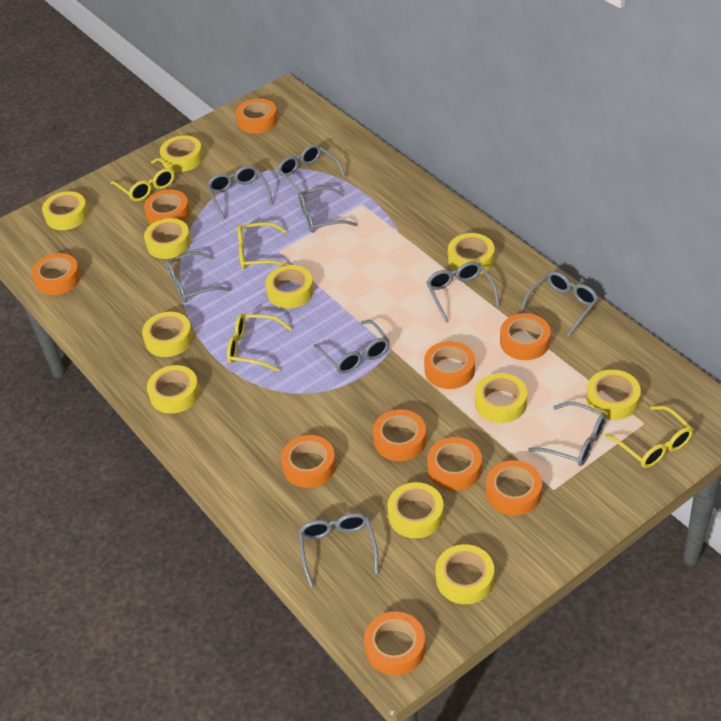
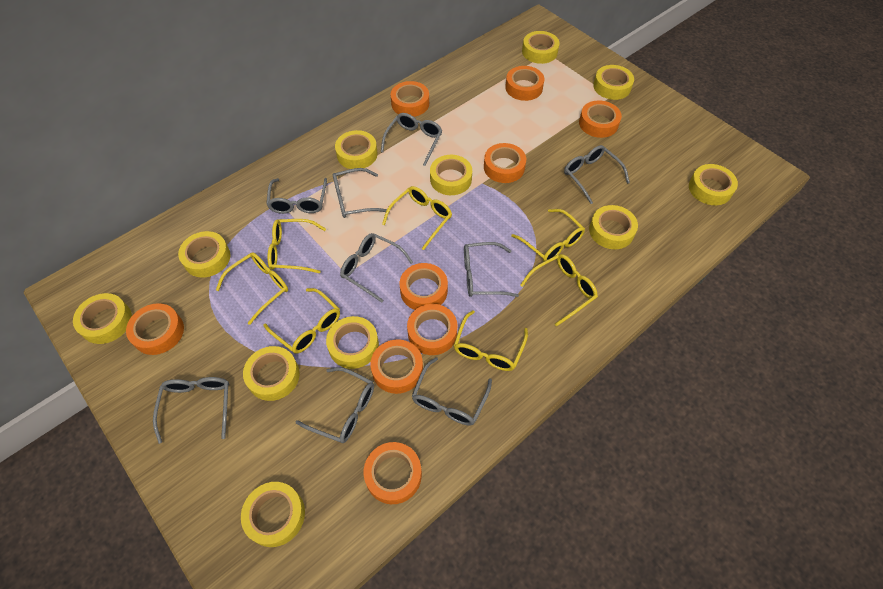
orange tape: 10 -> 9
yellow glasses: 4 -> 7

